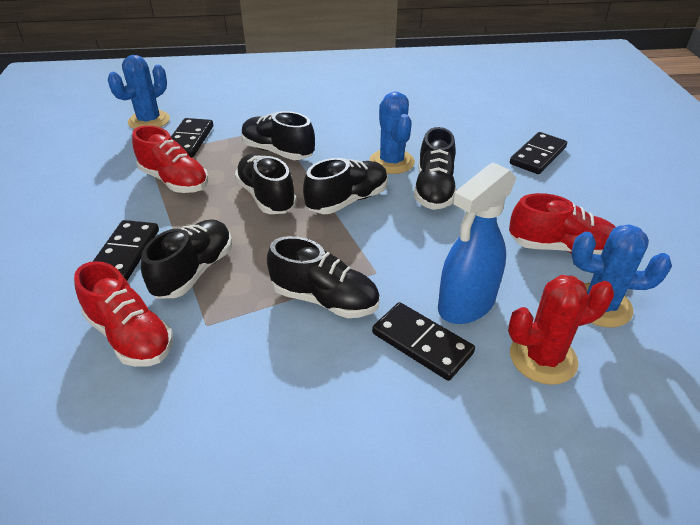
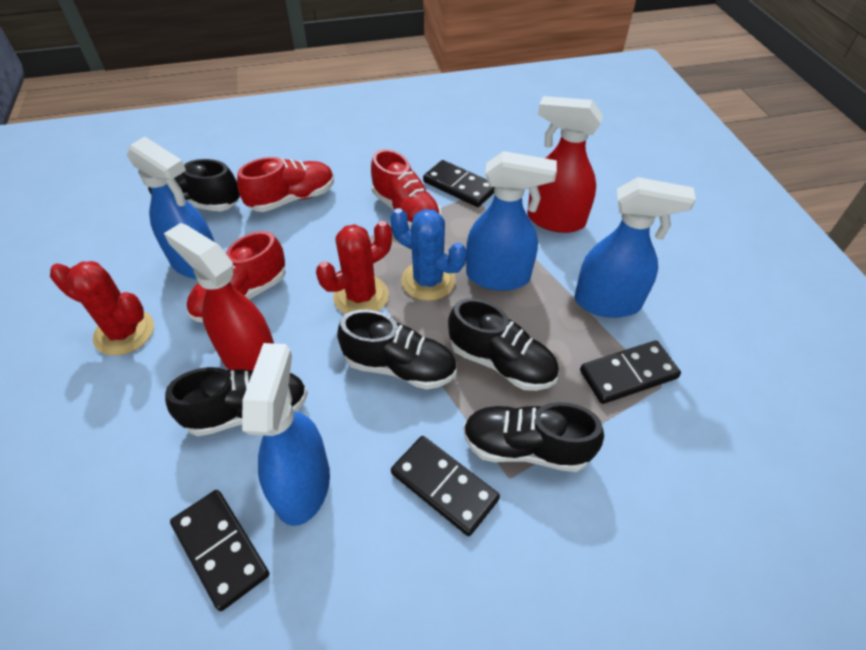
black shoe: 6 -> 5
blue cactus: 3 -> 1
blue spray bottle: 1 -> 4
red cactus: 1 -> 2
red spray bottle: 0 -> 2

